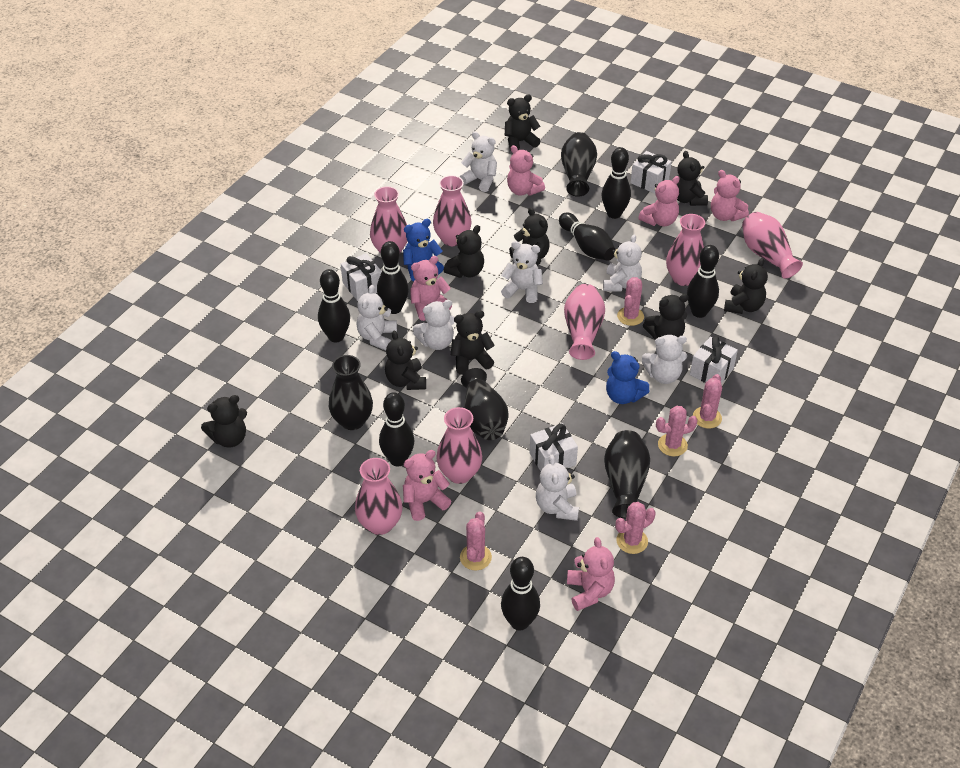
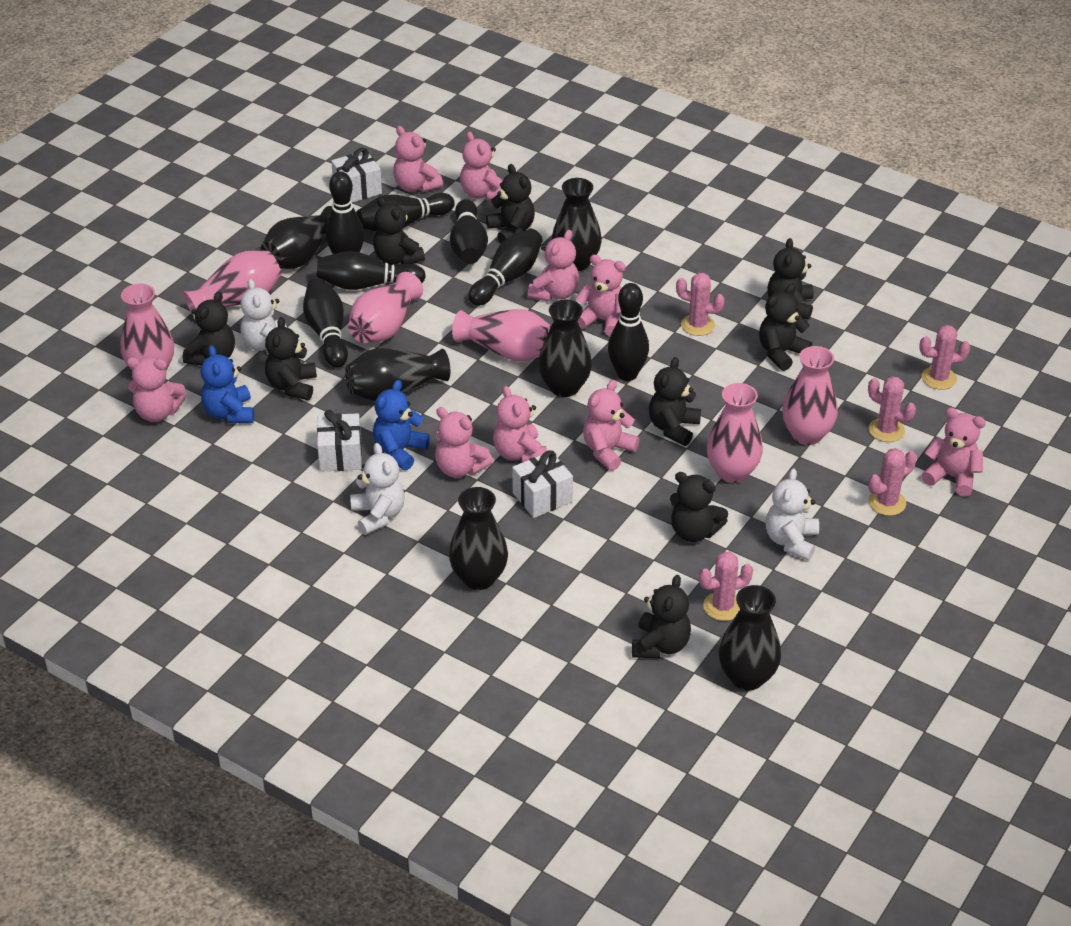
black vase: 4 -> 6
pink teddy bear: 6 -> 9
pink vase: 7 -> 6
white gift: 4 -> 3
white teddy bear: 7 -> 3

